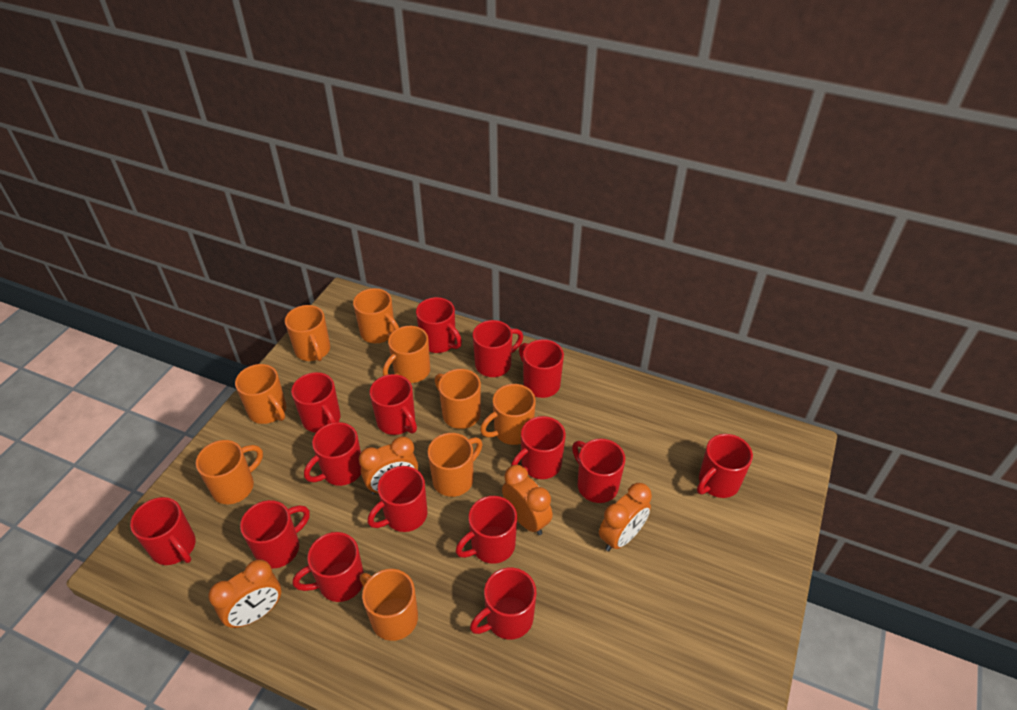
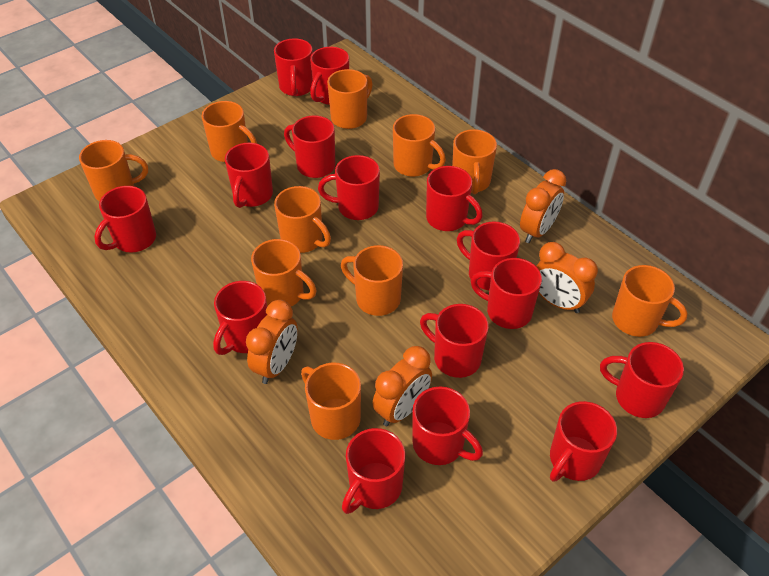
orange mug: 9 -> 10

